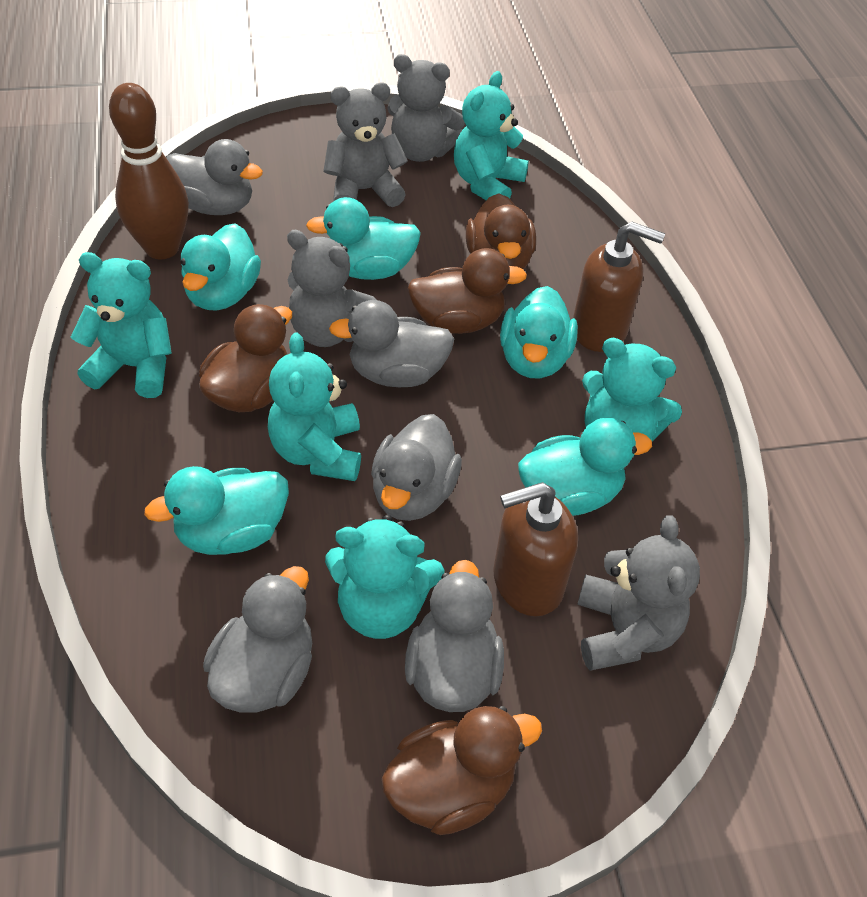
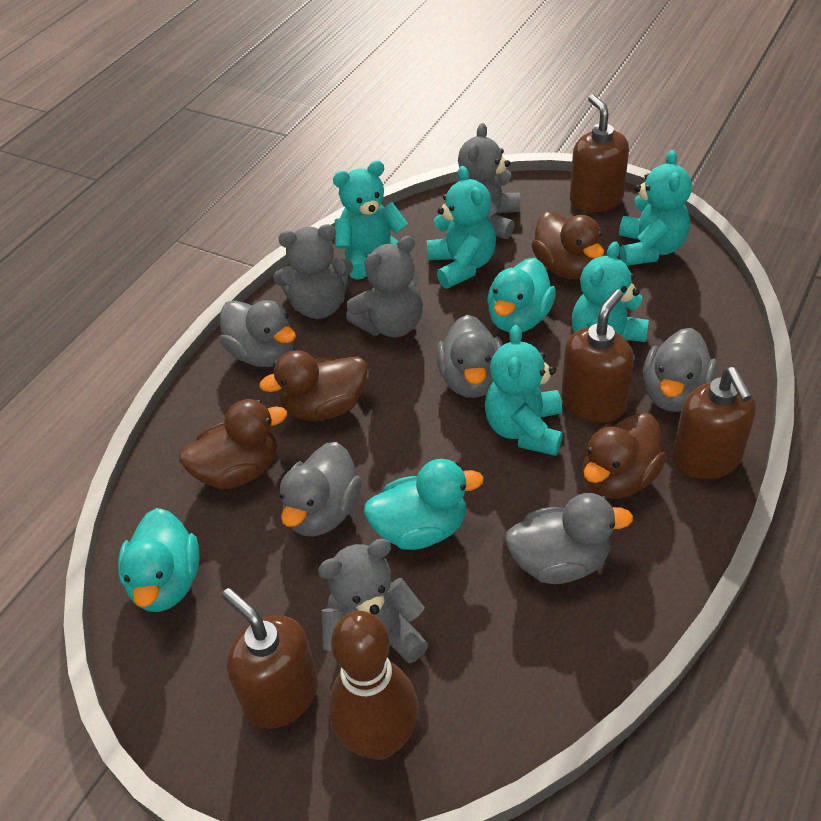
brown soap dispenser: 2 -> 4
turquoise duck: 5 -> 3

